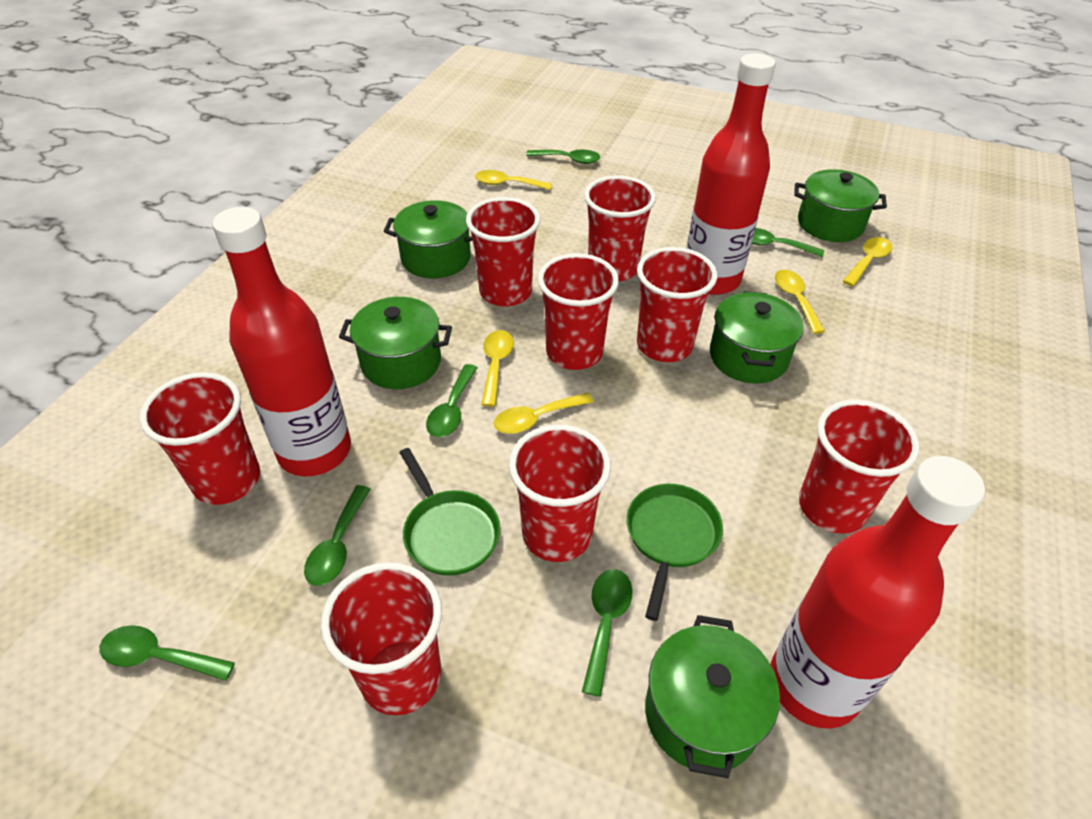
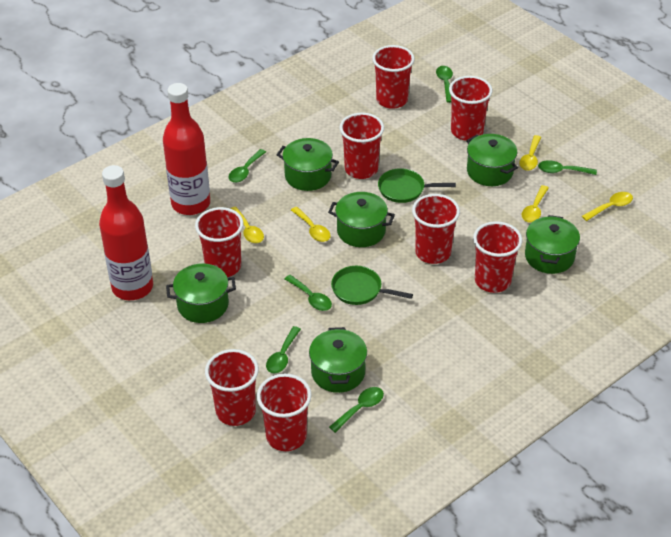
green pot: 5 -> 6
red bottle: 3 -> 2

